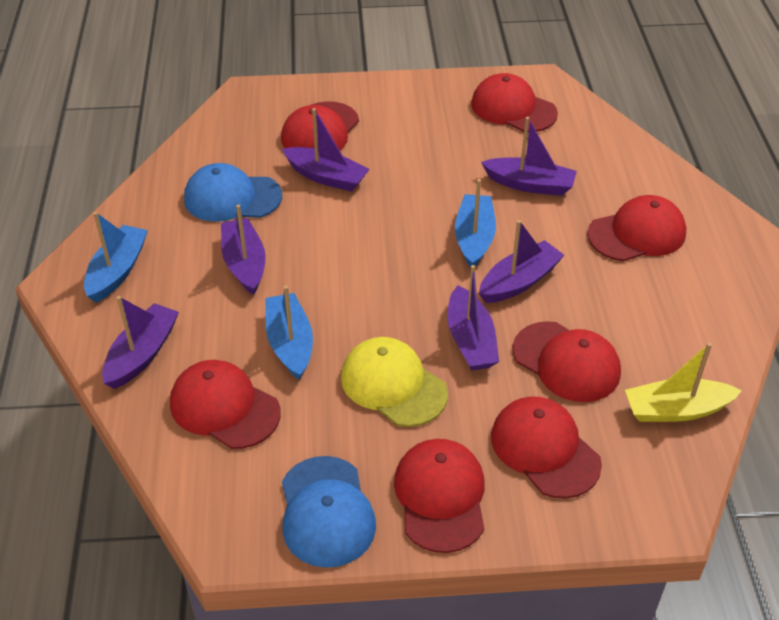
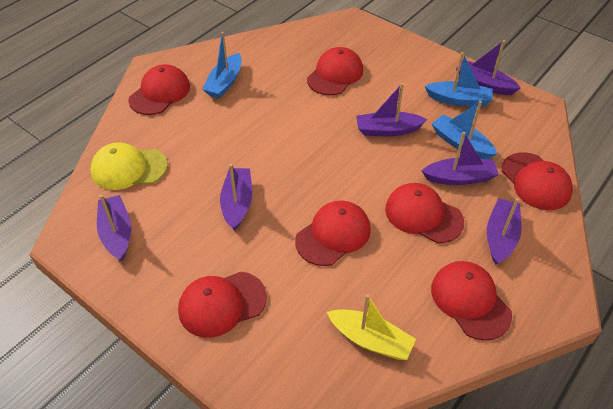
blue cap: 2 -> 0

